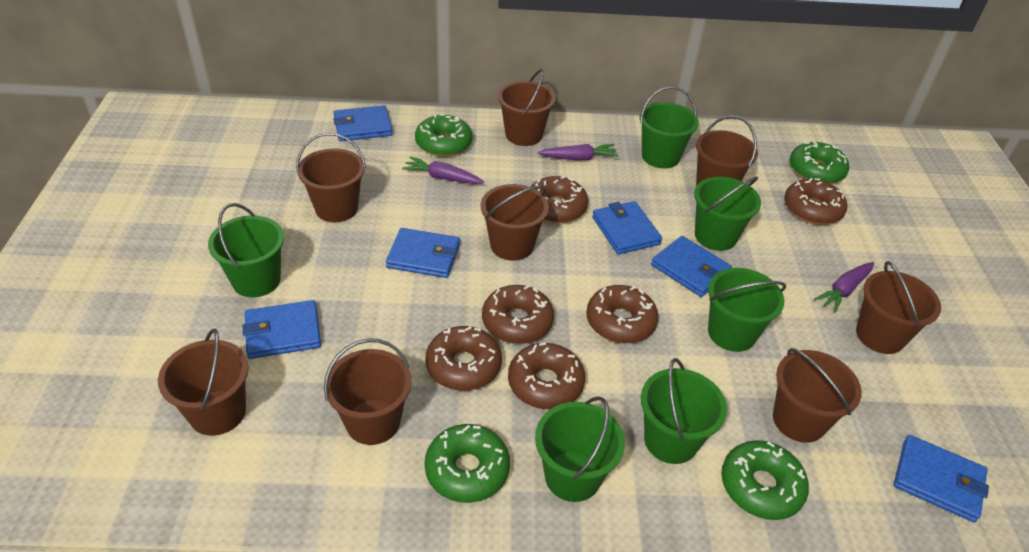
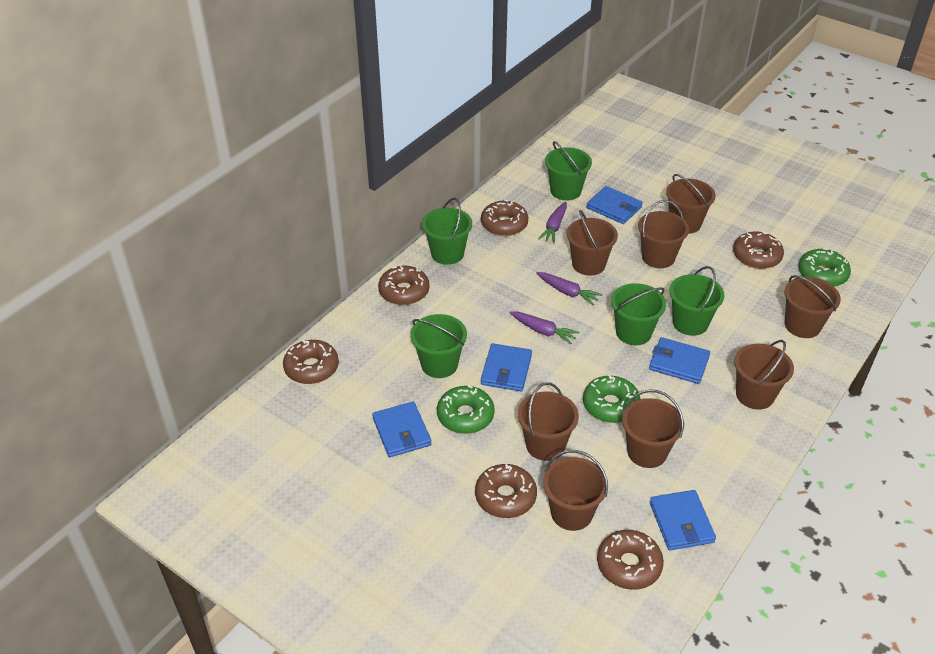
blue wallet: 6 -> 5
green bucket: 6 -> 5
green donut: 4 -> 3

